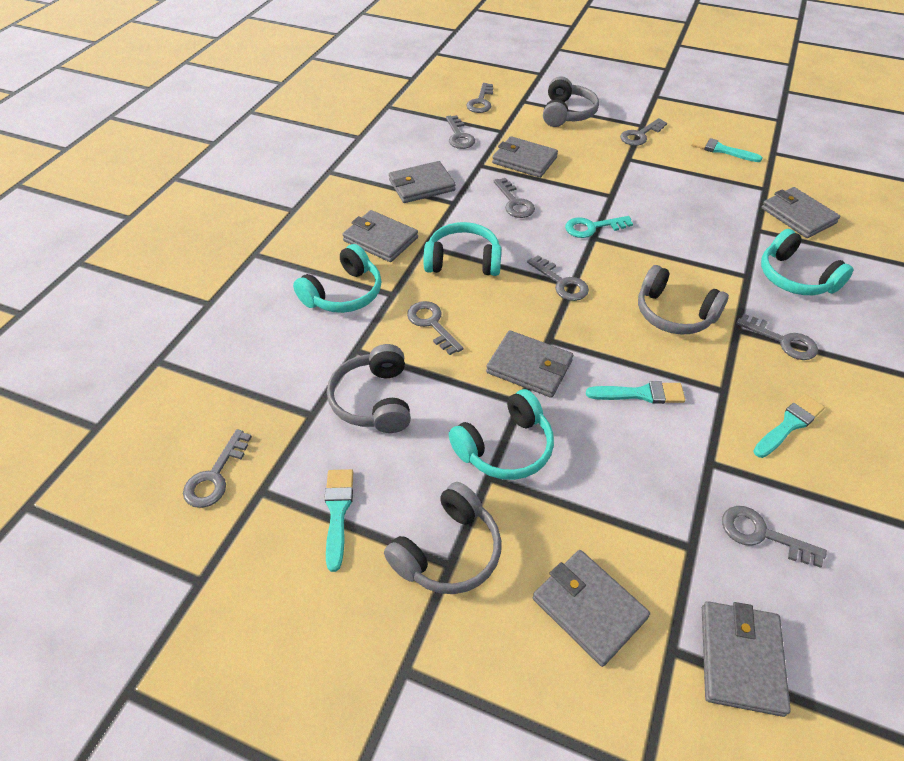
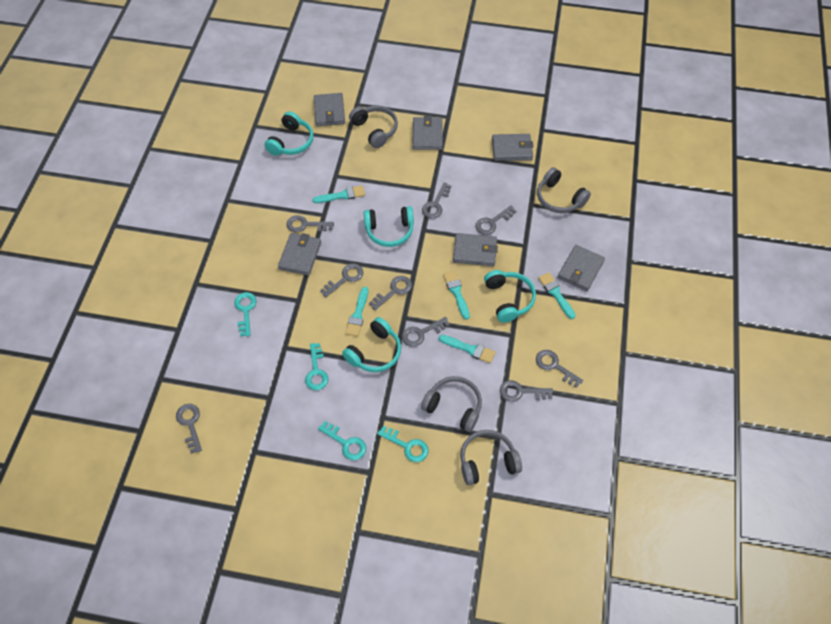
grey wallet: 7 -> 6
turquoise brush: 4 -> 5
turquoise key: 1 -> 4

